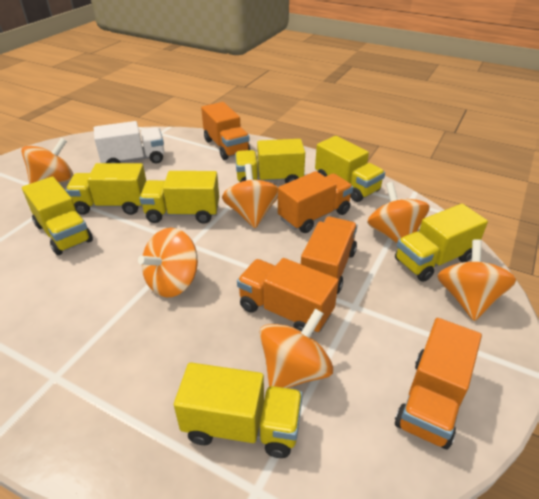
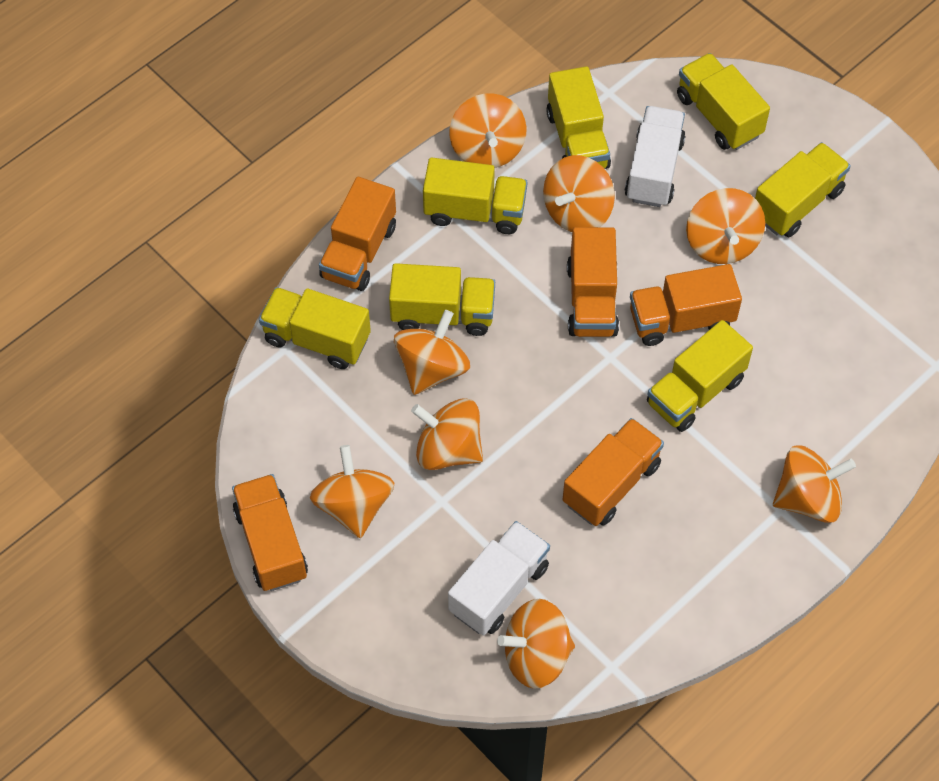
orange spinning top: 6 -> 8
white truck: 1 -> 2

